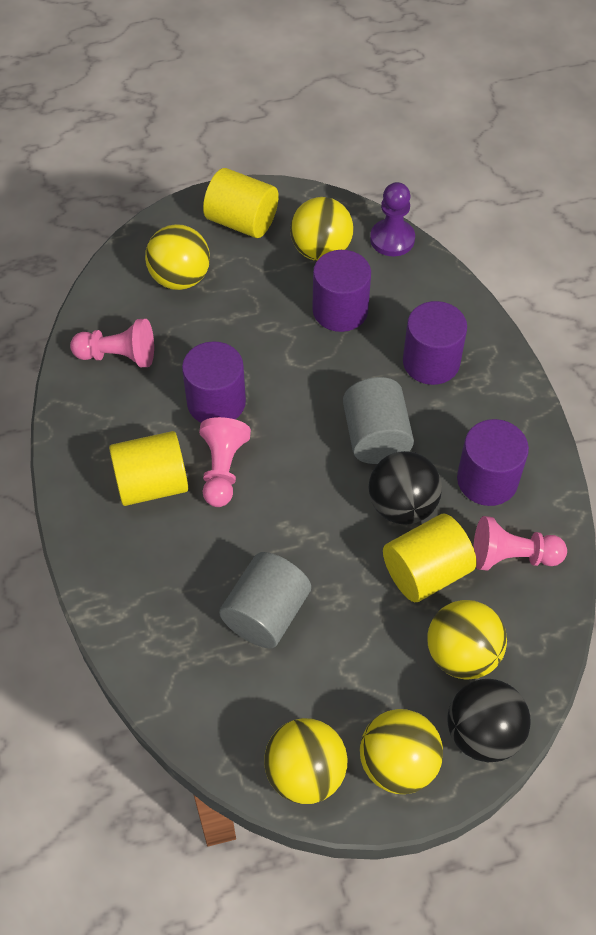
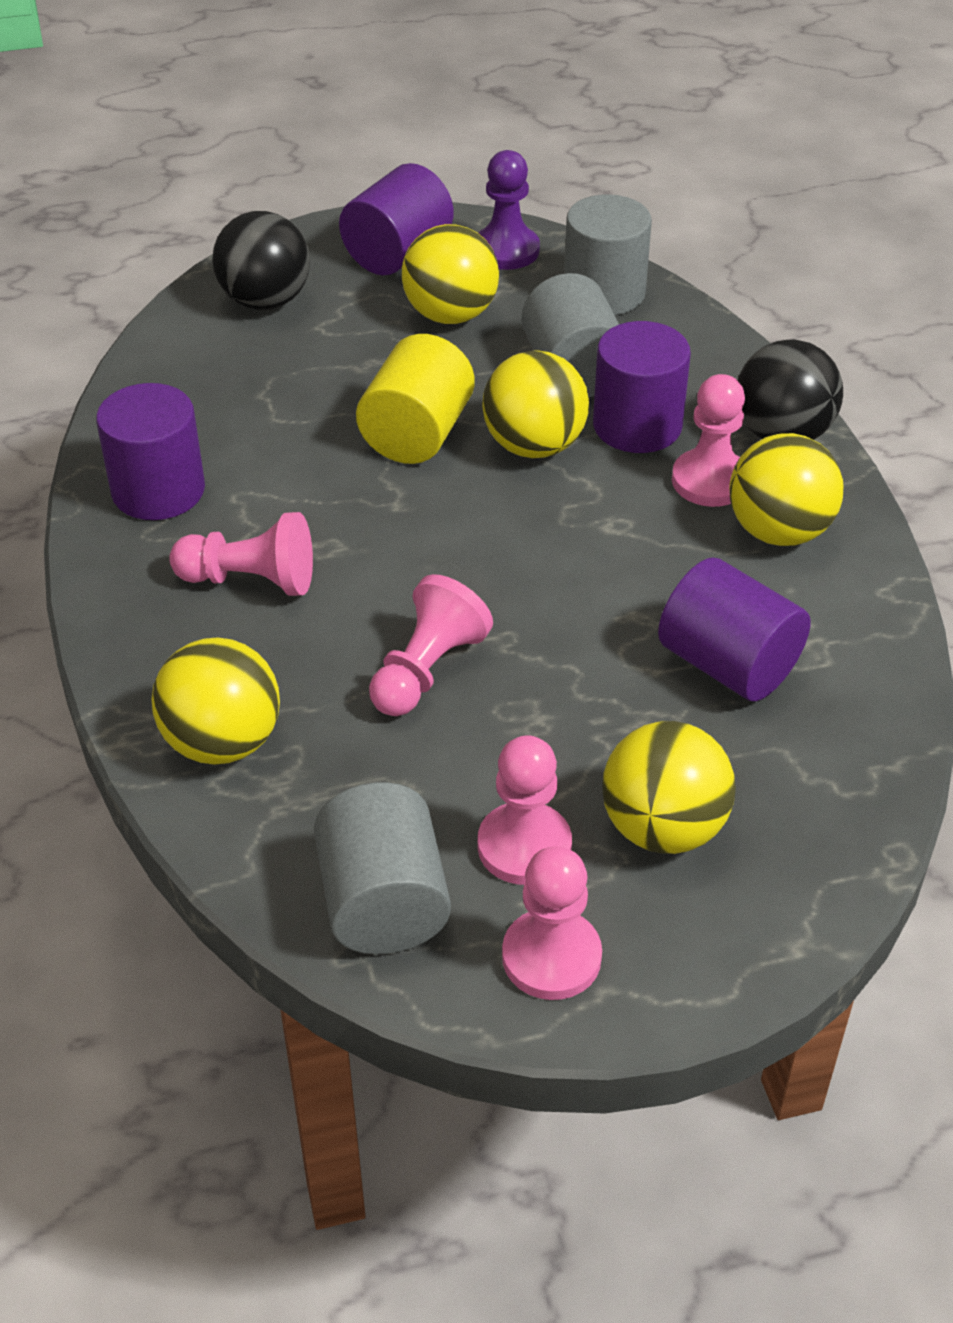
grey cylinder: 2 -> 3
pink pawn: 3 -> 5
yellow cylinder: 3 -> 1

